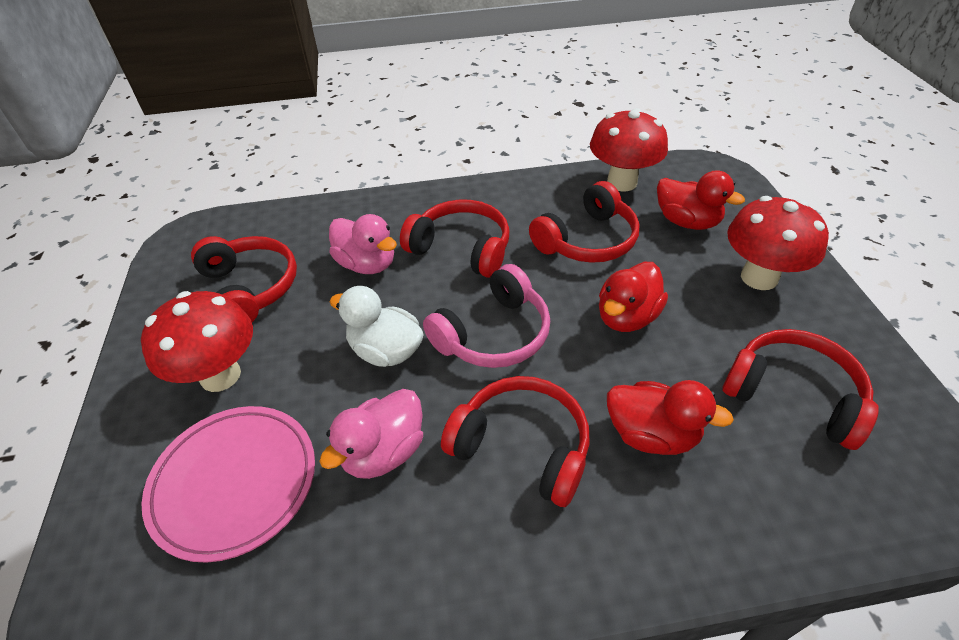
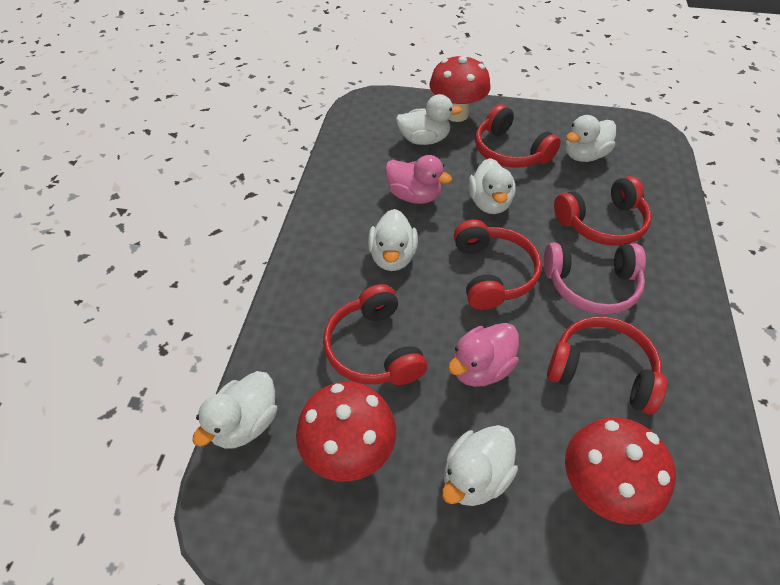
pink plate: 1 -> 0
red duck: 3 -> 0
white duck: 1 -> 6

